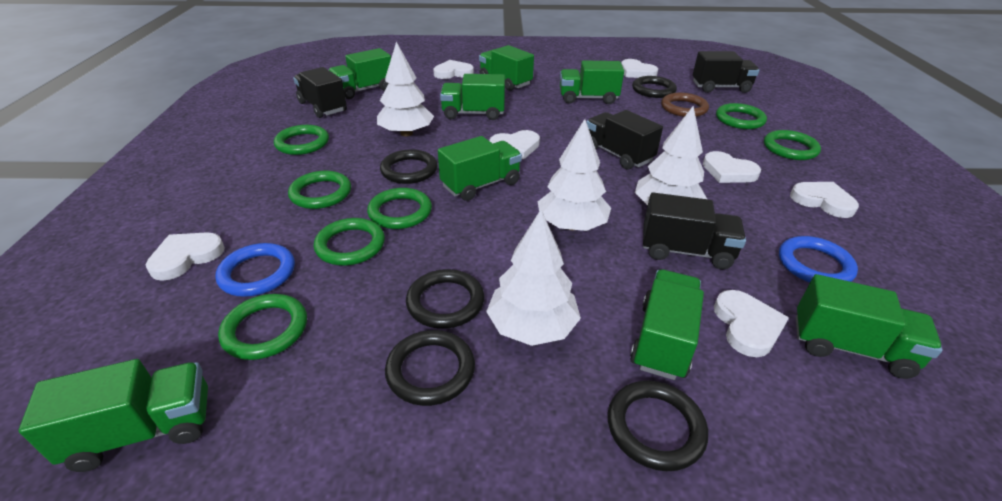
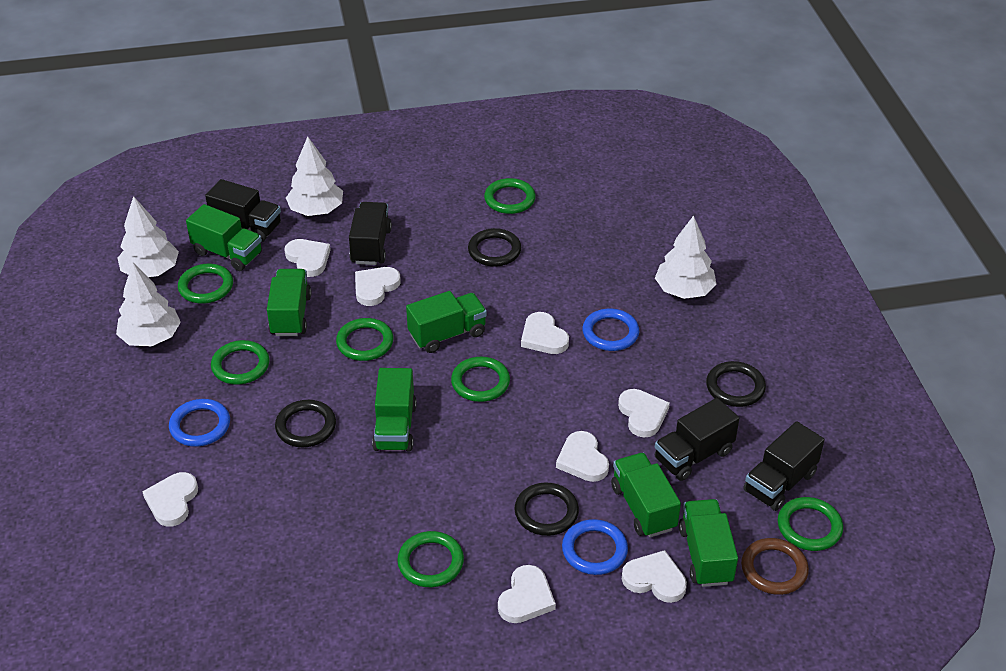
black ring: 5 -> 4
blue ring: 2 -> 3
green truck: 8 -> 6
white heart: 7 -> 8

